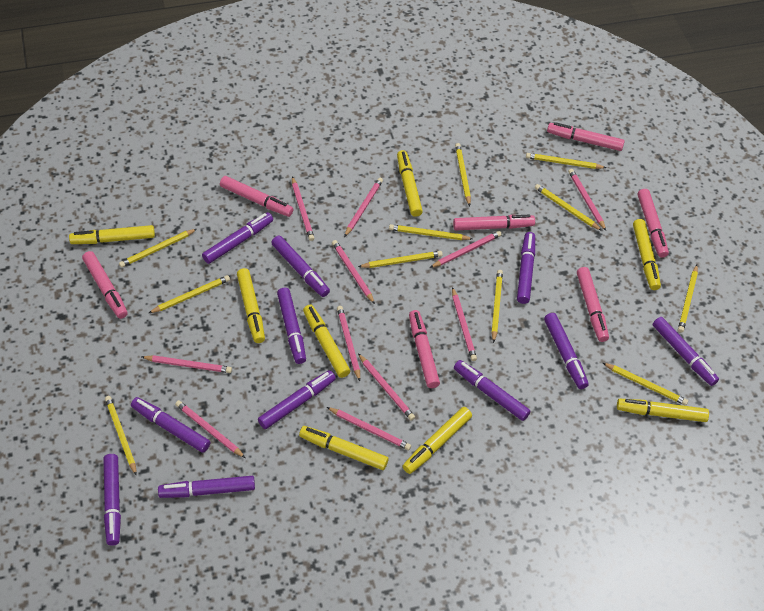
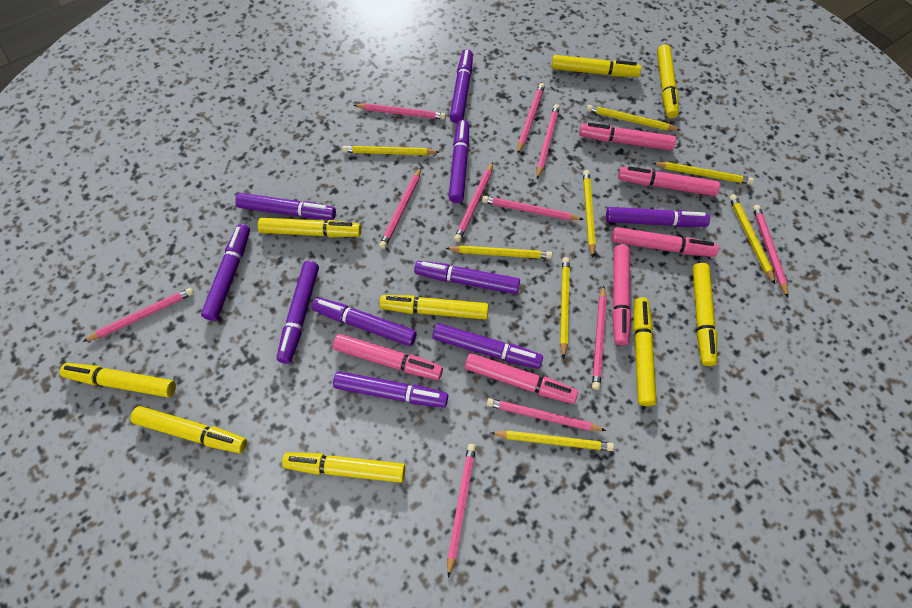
pink marker: 7 -> 6
purple marker: 11 -> 10
yellow marker: 8 -> 9
yellow pencil: 11 -> 8

